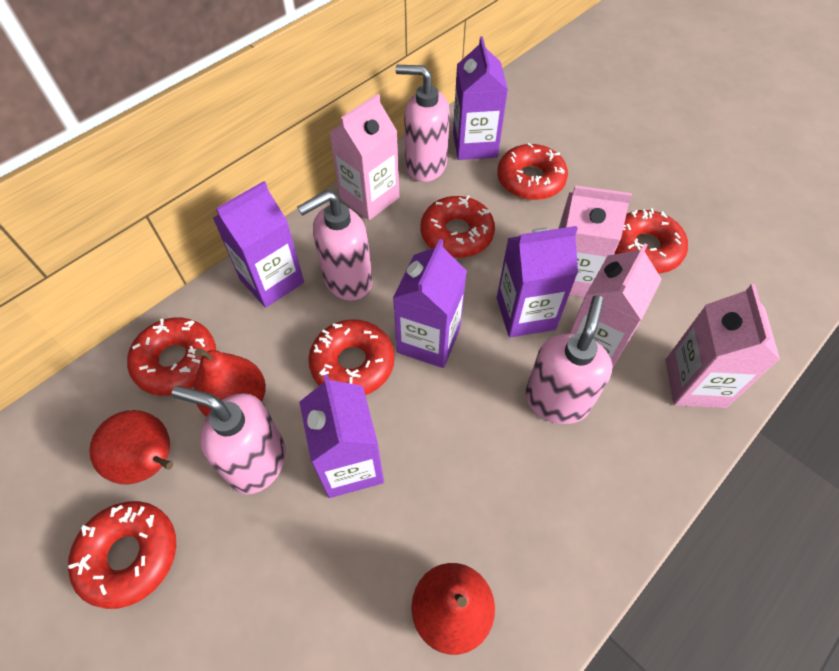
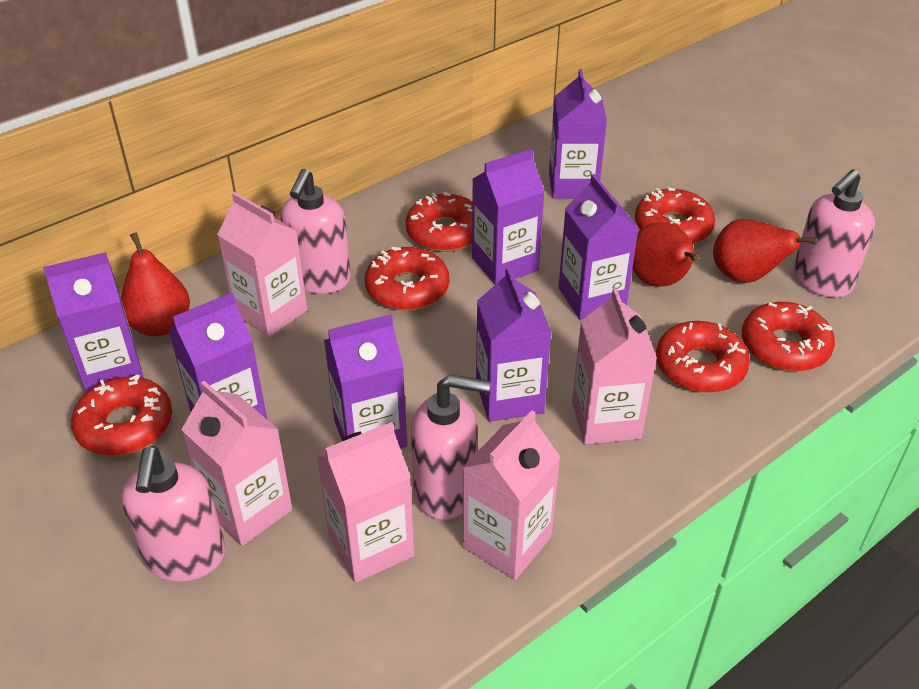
pink carton: 4 -> 5
purple carton: 5 -> 7

